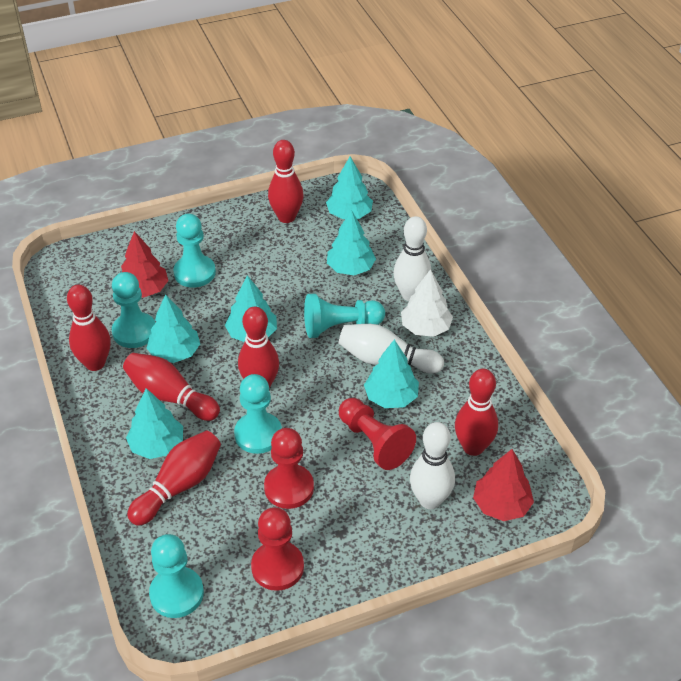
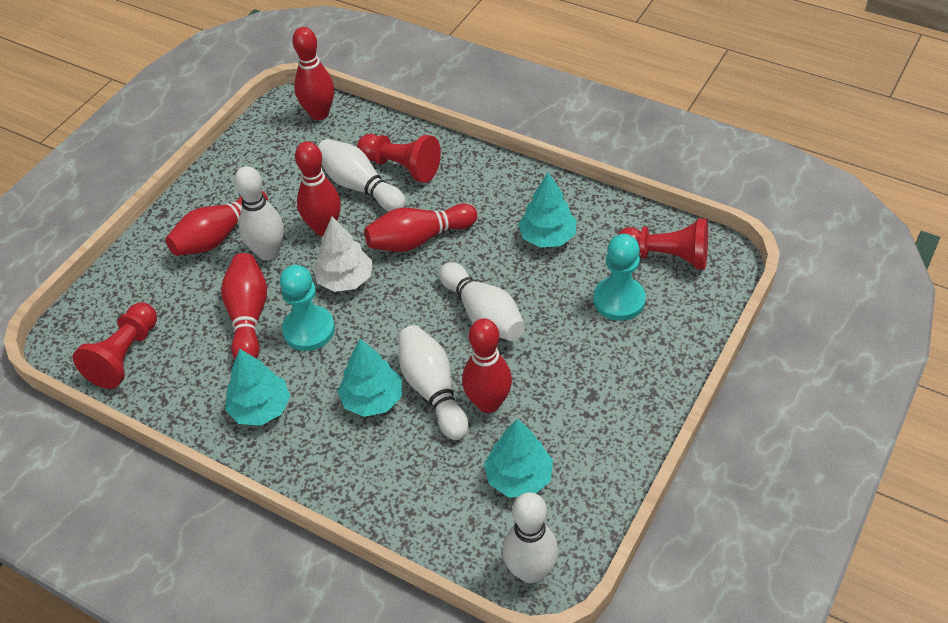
red tree: 2 -> 0
turquoise pawn: 5 -> 2
turquoise tree: 6 -> 4
white bowling pin: 3 -> 5

